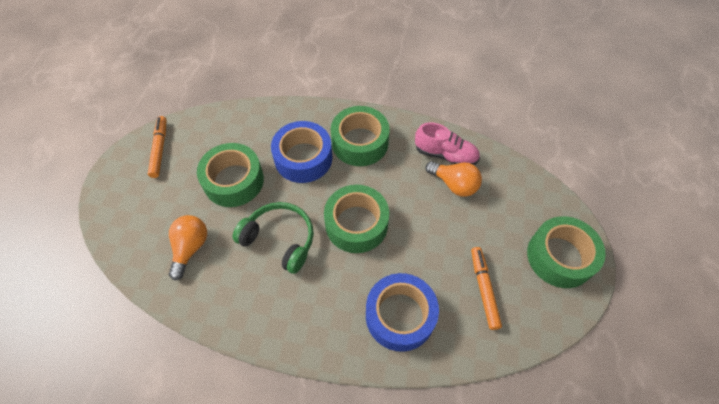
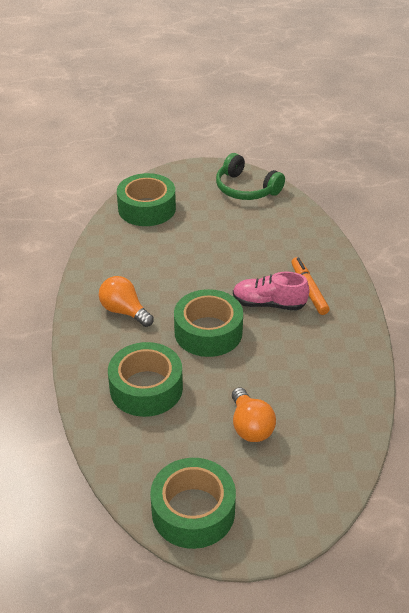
blue tape: 2 -> 0
orange marker: 2 -> 1

